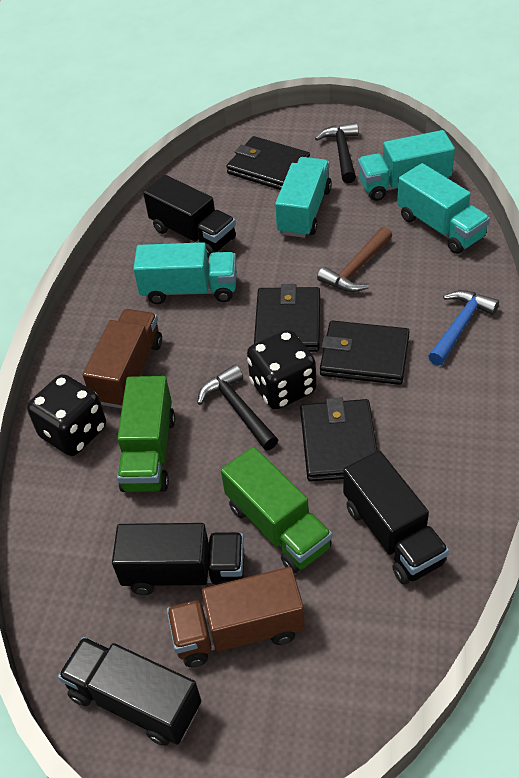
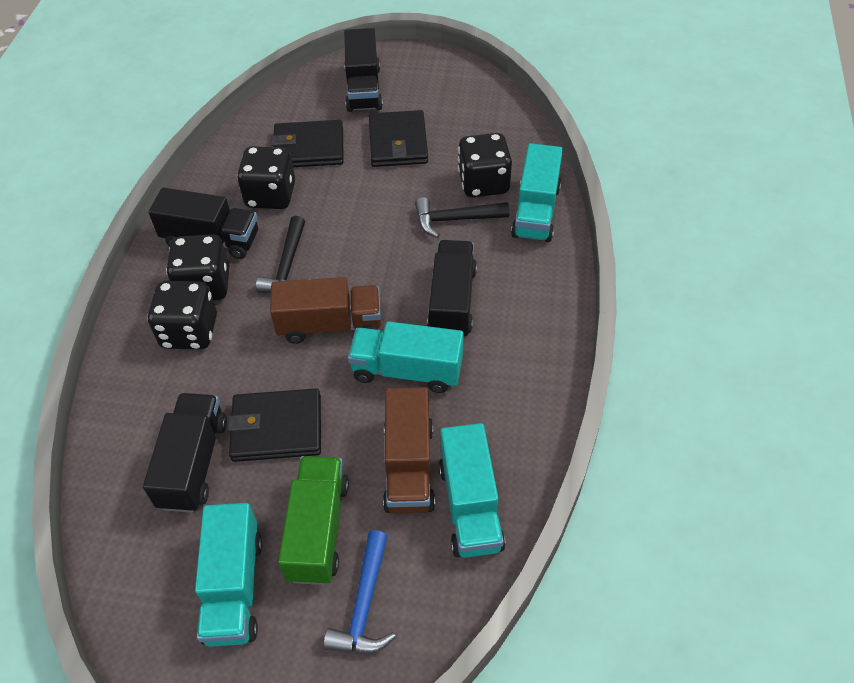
black dice: 2 -> 4
black wallet: 4 -> 3
brown hammer: 1 -> 0
green truck: 2 -> 1

